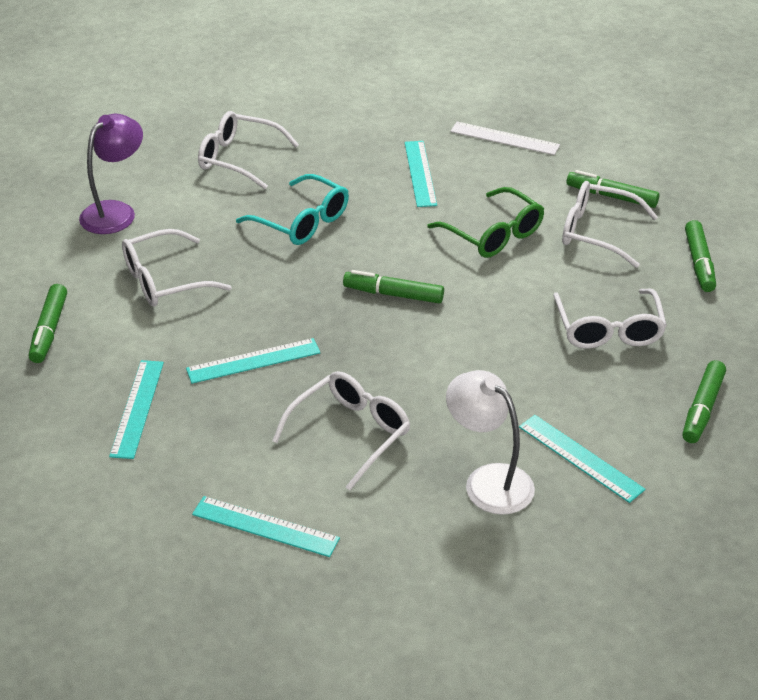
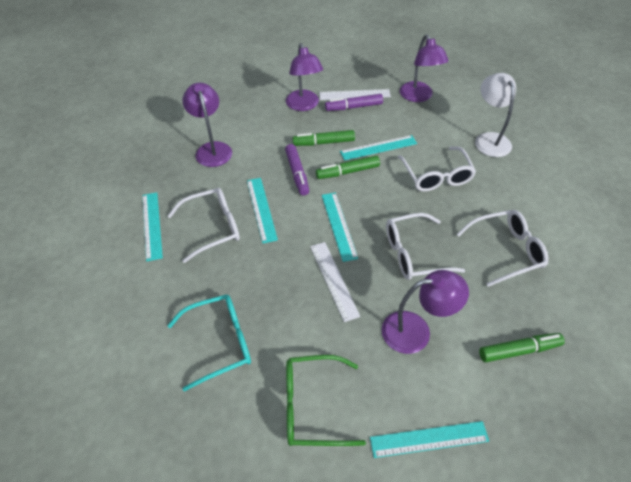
green marker: 5 -> 3
purple lamp: 1 -> 4
purple marker: 0 -> 2
white glasses: 5 -> 4
white ruler: 1 -> 2

